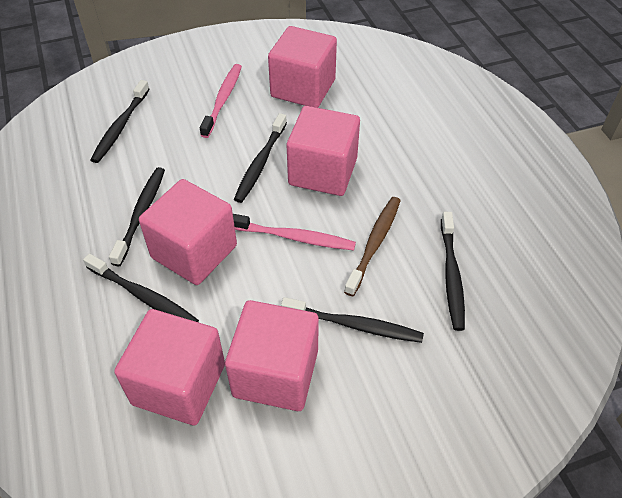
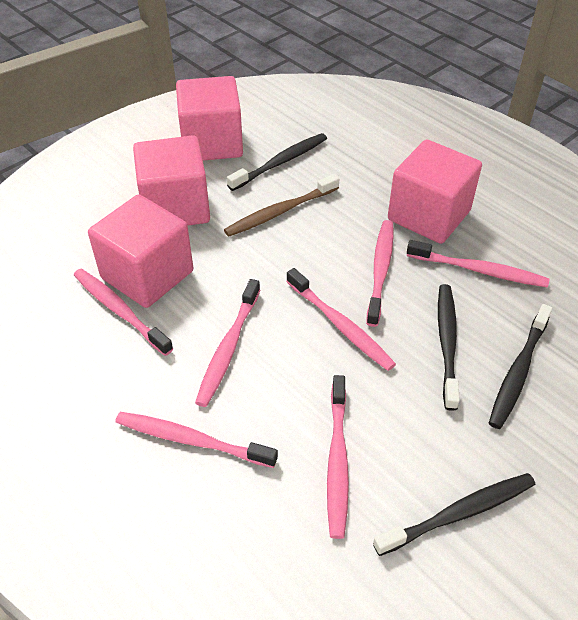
black toothbrush: 6 -> 4
pink cube: 5 -> 4
pink toothbrush: 2 -> 7

